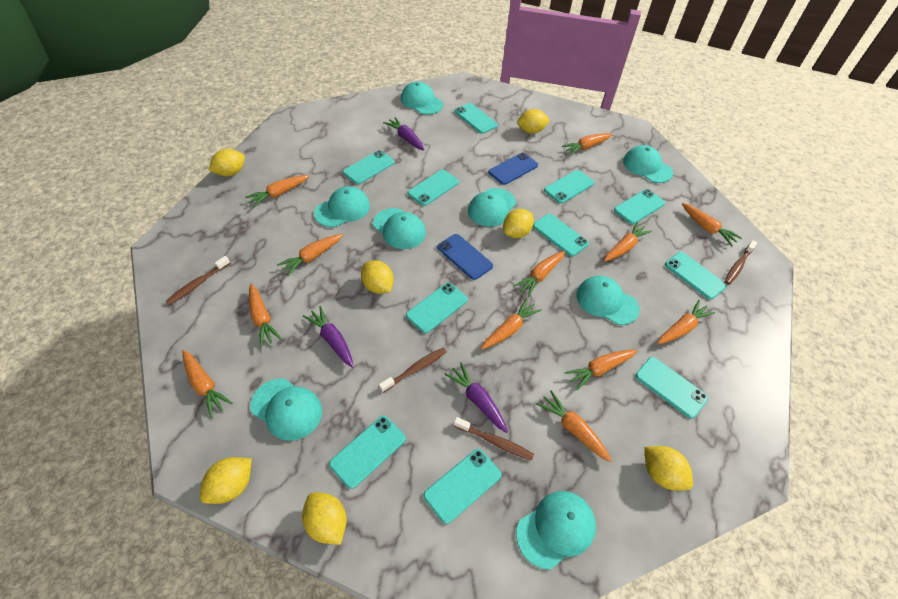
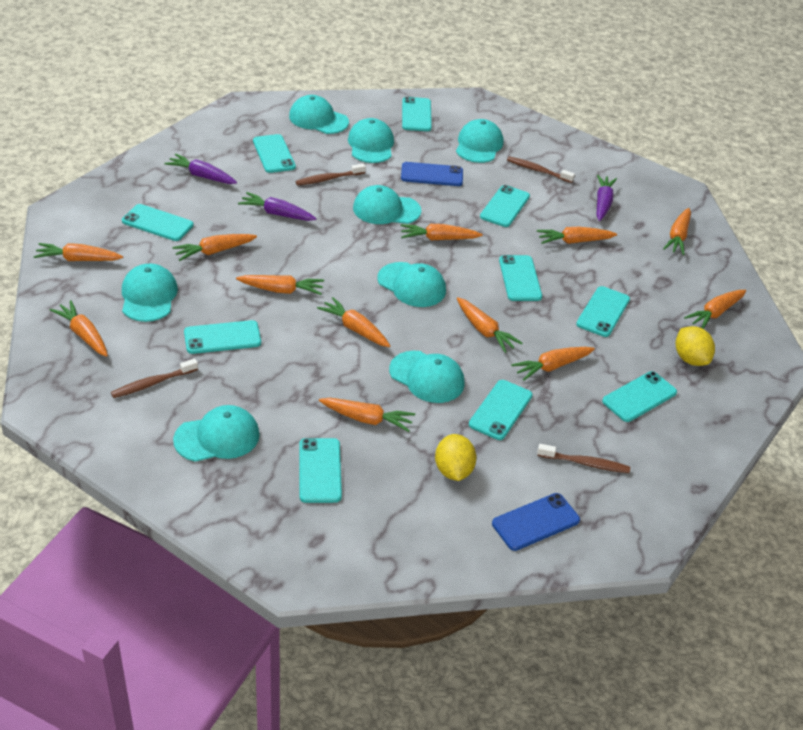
turquoise phone: 11 -> 10
yellow lemon: 7 -> 2

